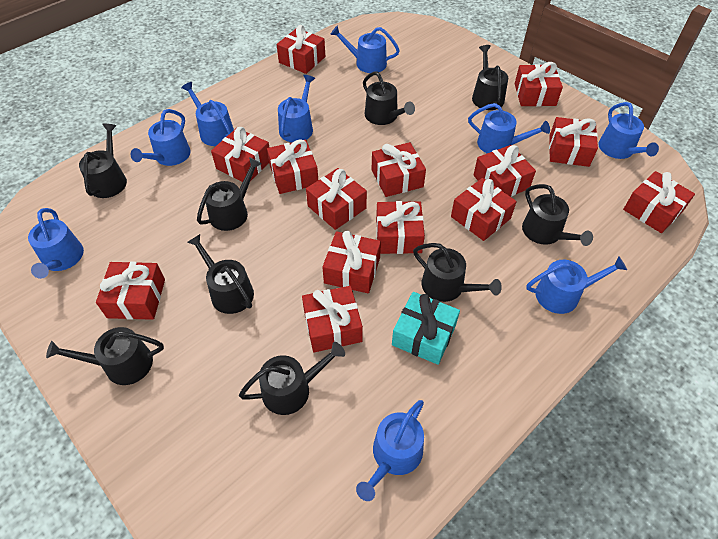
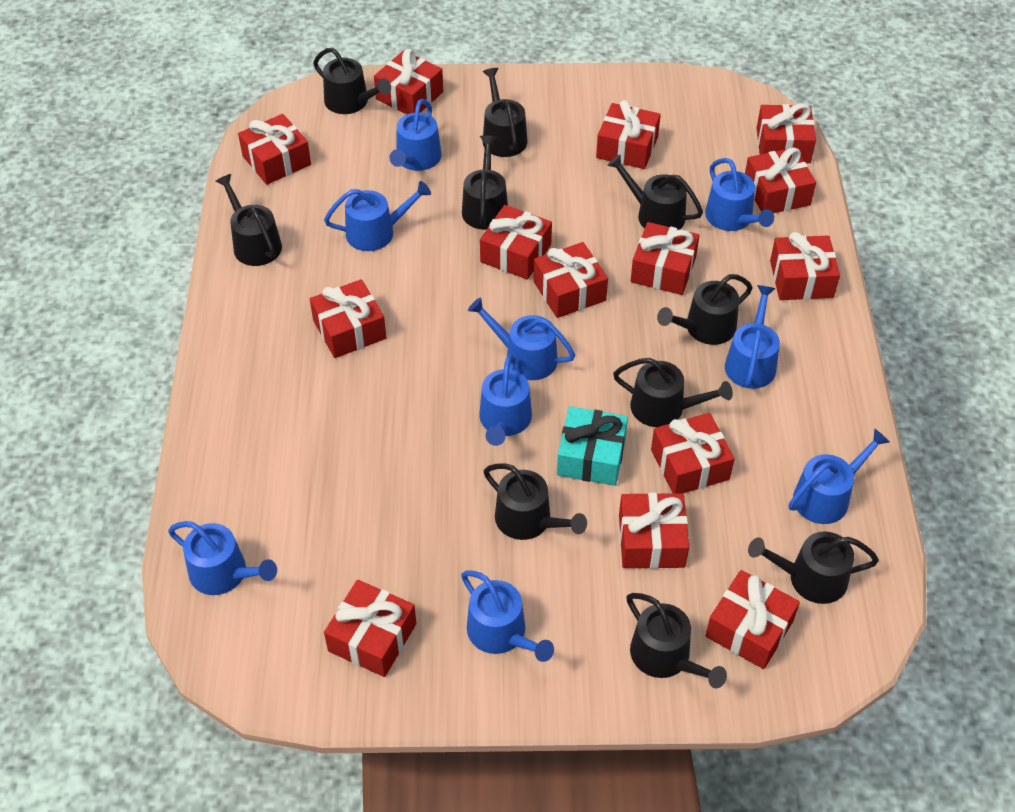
black watering can: 9 -> 10

